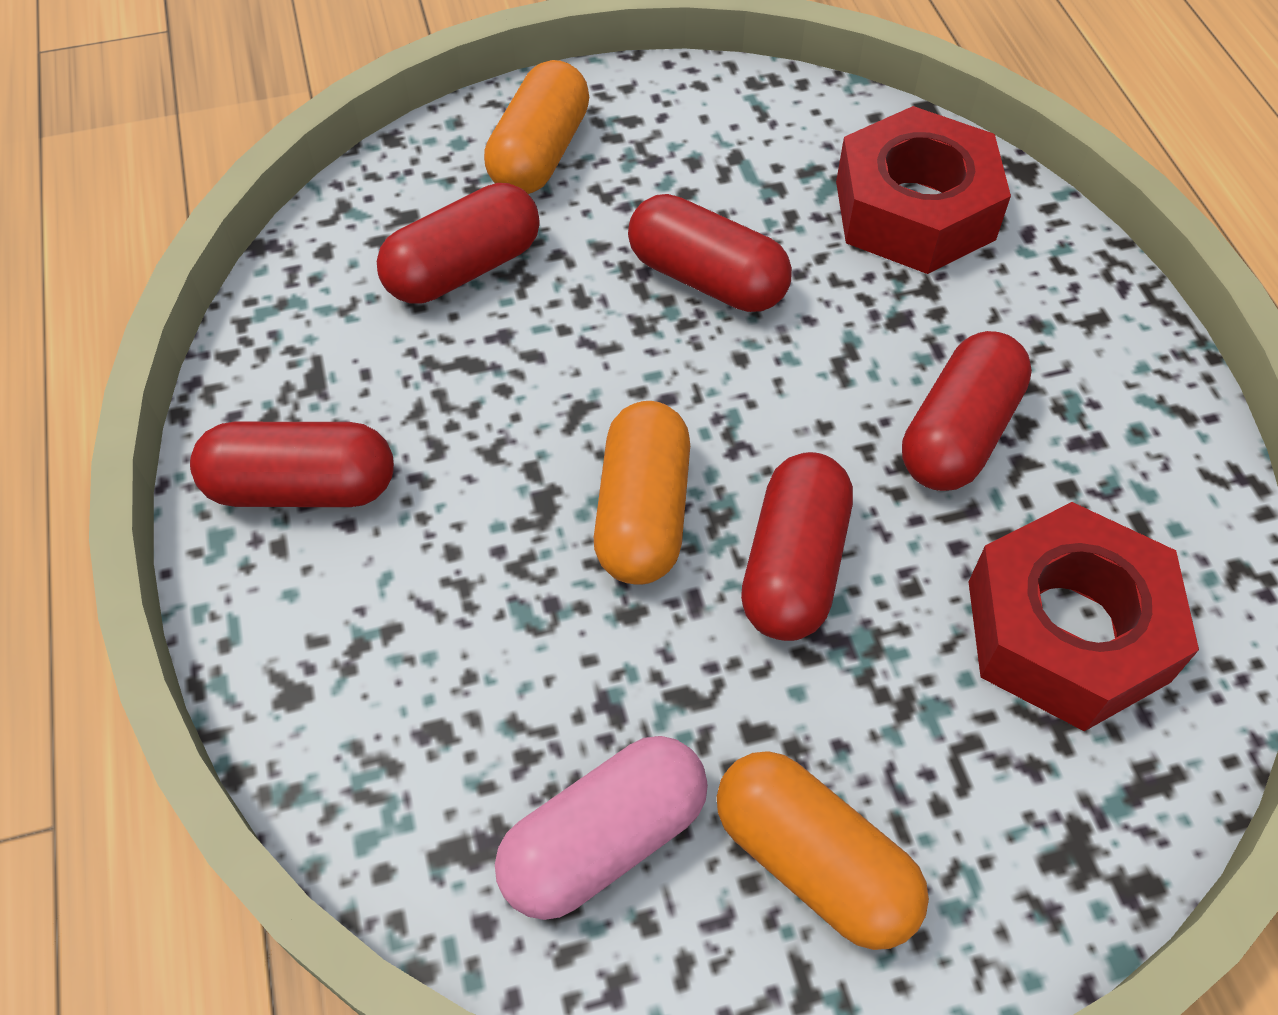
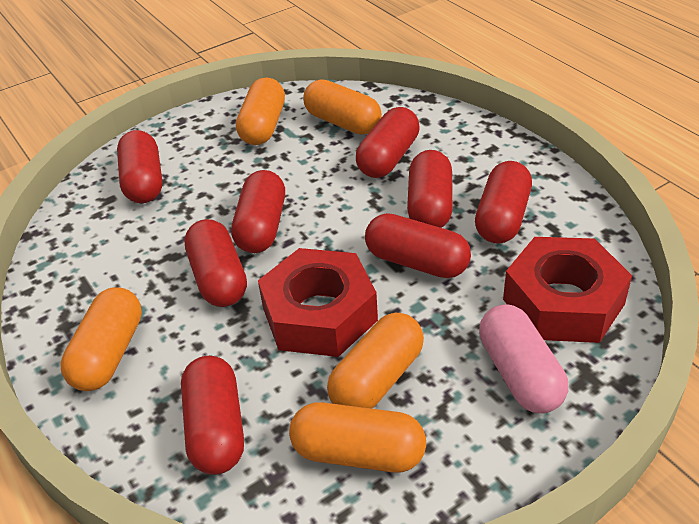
orange capsule: 3 -> 5
red capsule: 5 -> 8

